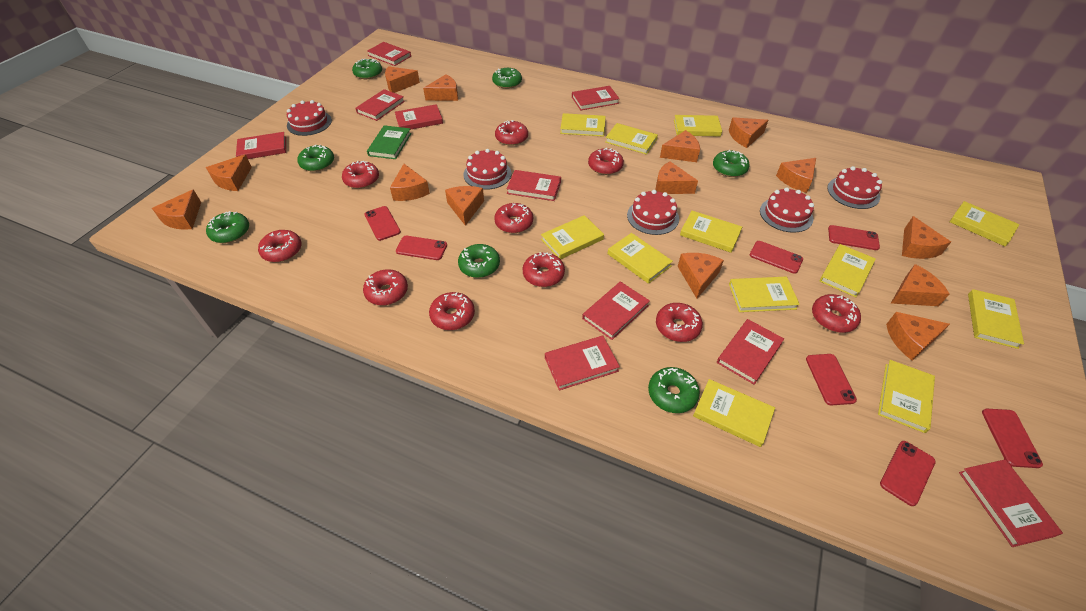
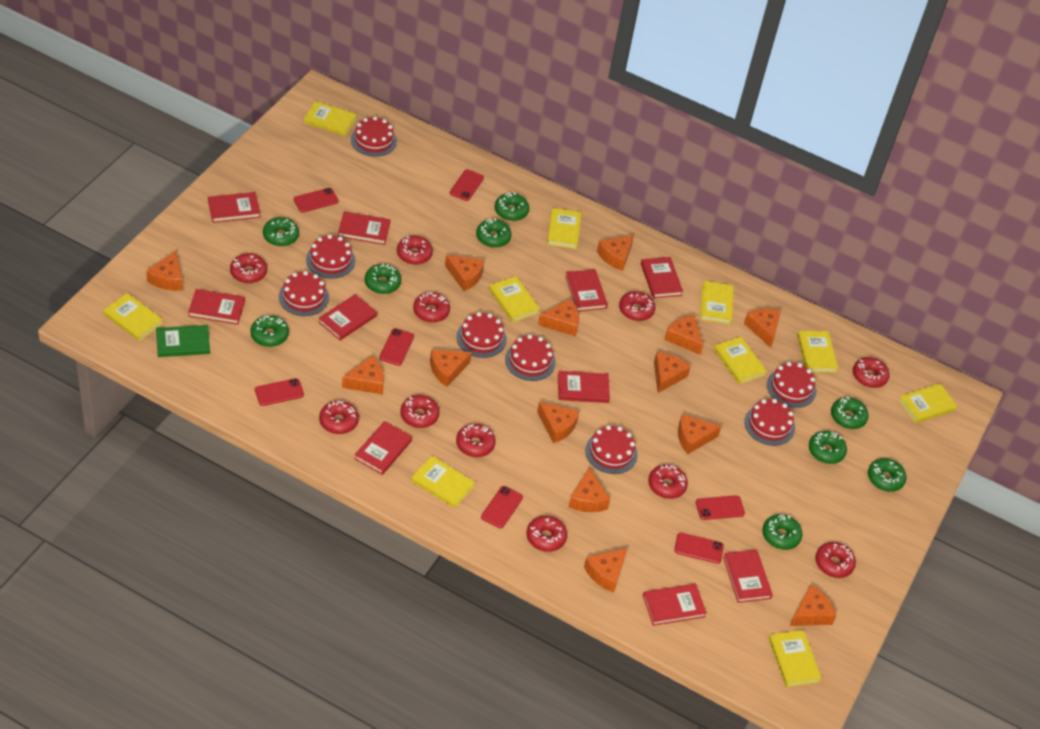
green donut: 7 -> 9
red cake: 5 -> 8
red donut: 10 -> 11
yellow book: 12 -> 10

